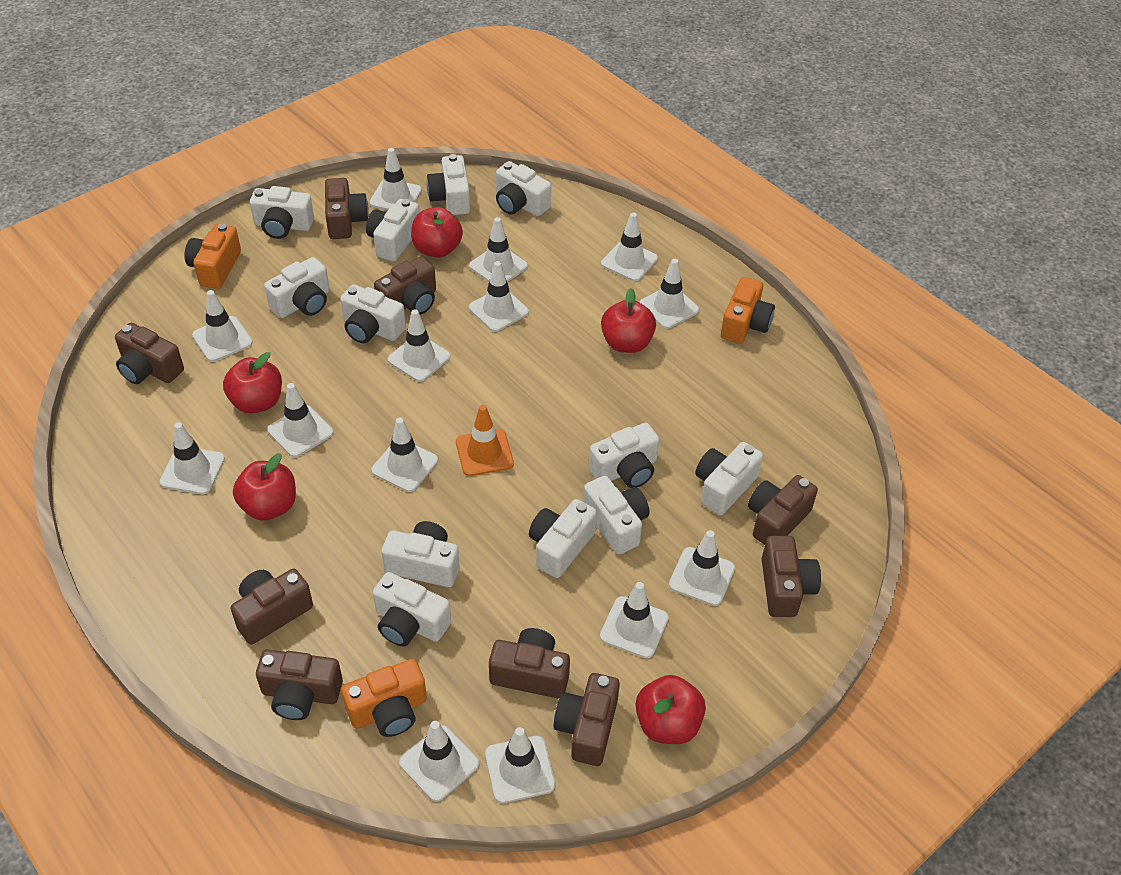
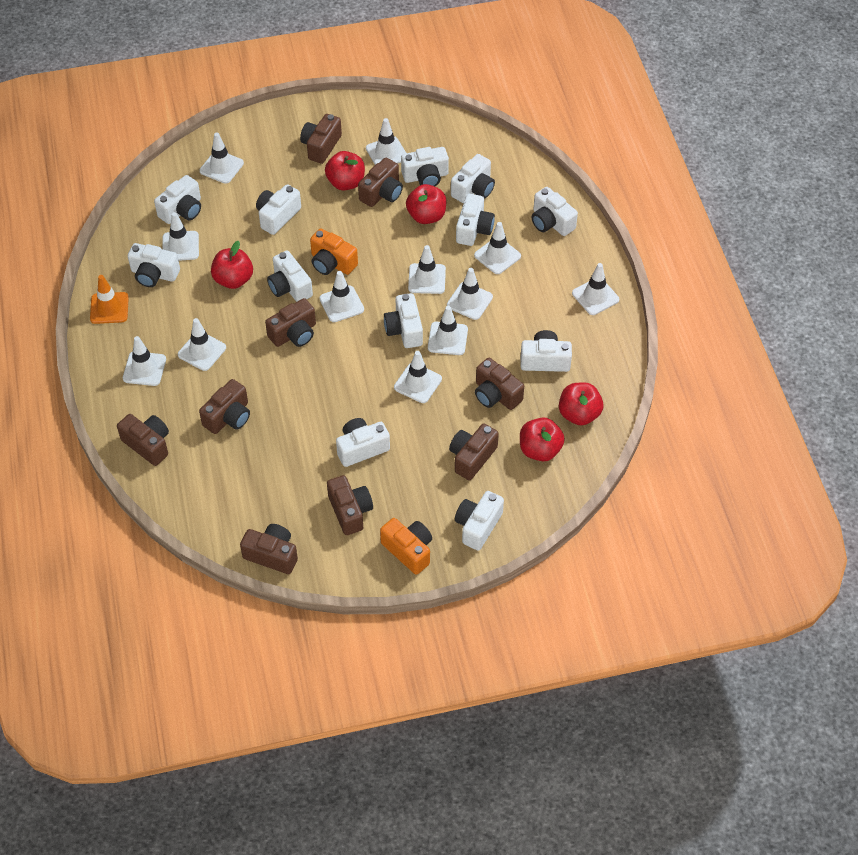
orange camera: 3 -> 2
white traffic cone: 14 -> 12

